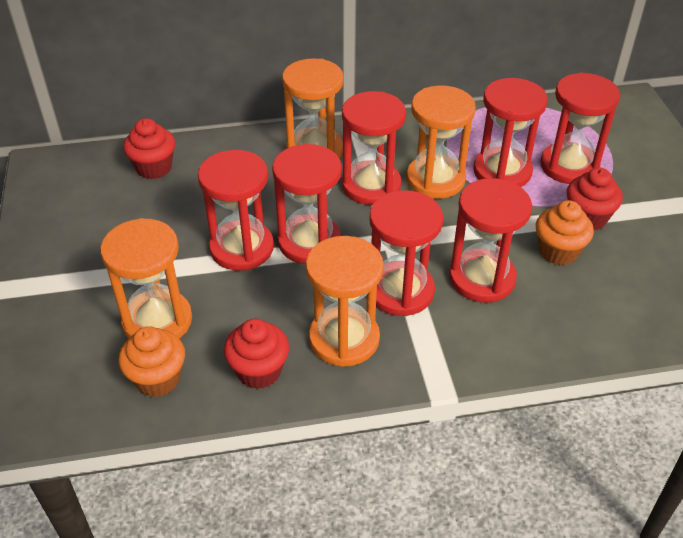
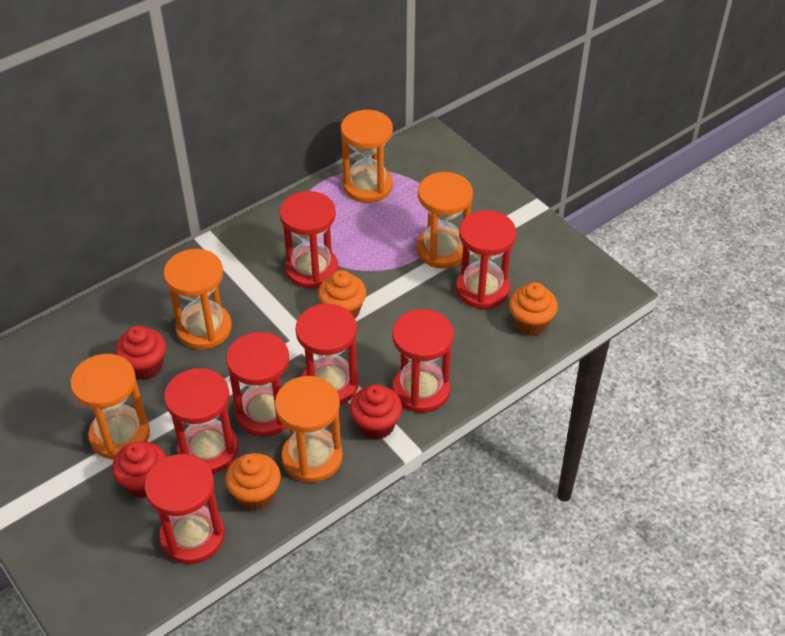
orange cupcake: 2 -> 3
orange hourglass: 4 -> 5

